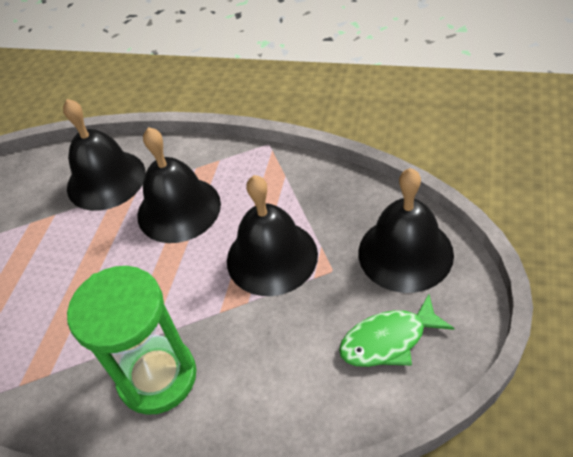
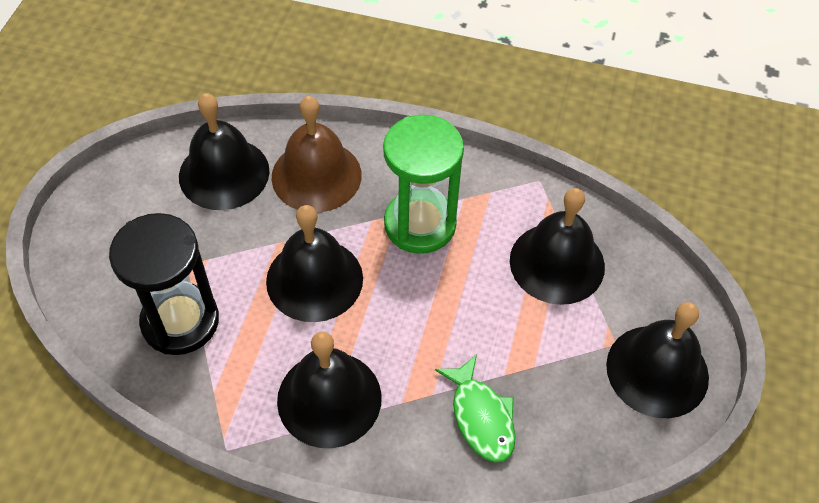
black bell: 4 -> 5
black hourglass: 0 -> 1
brown bell: 0 -> 1

